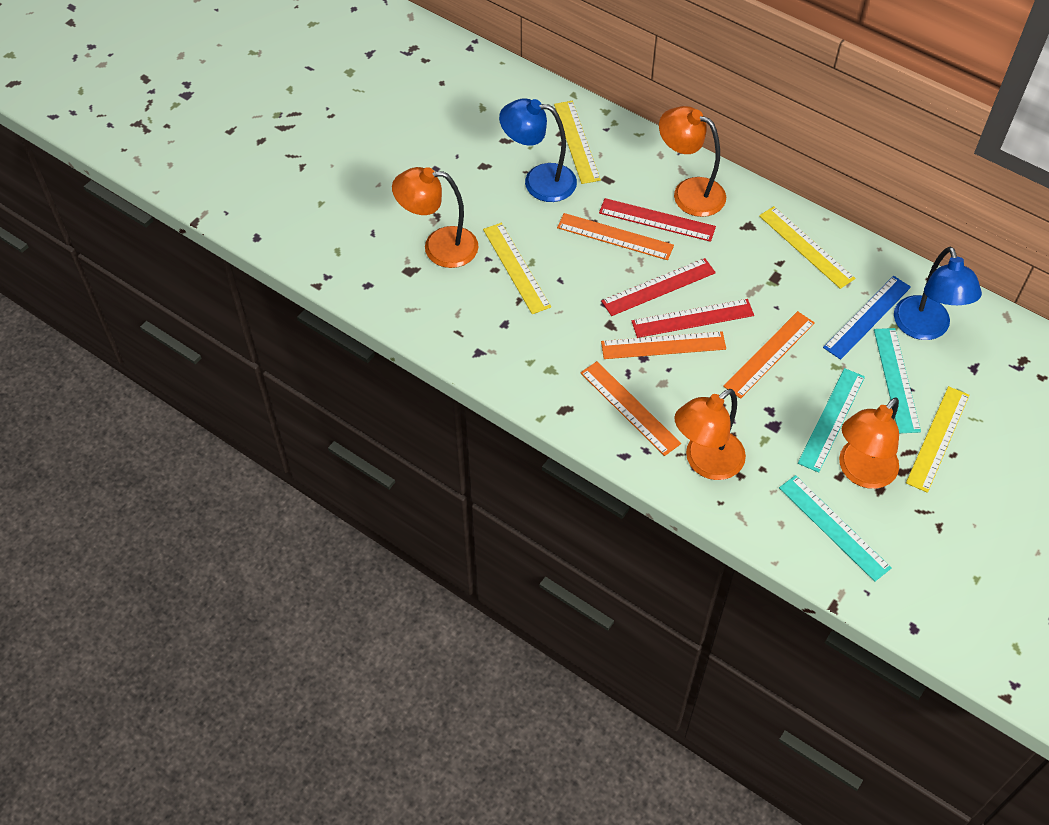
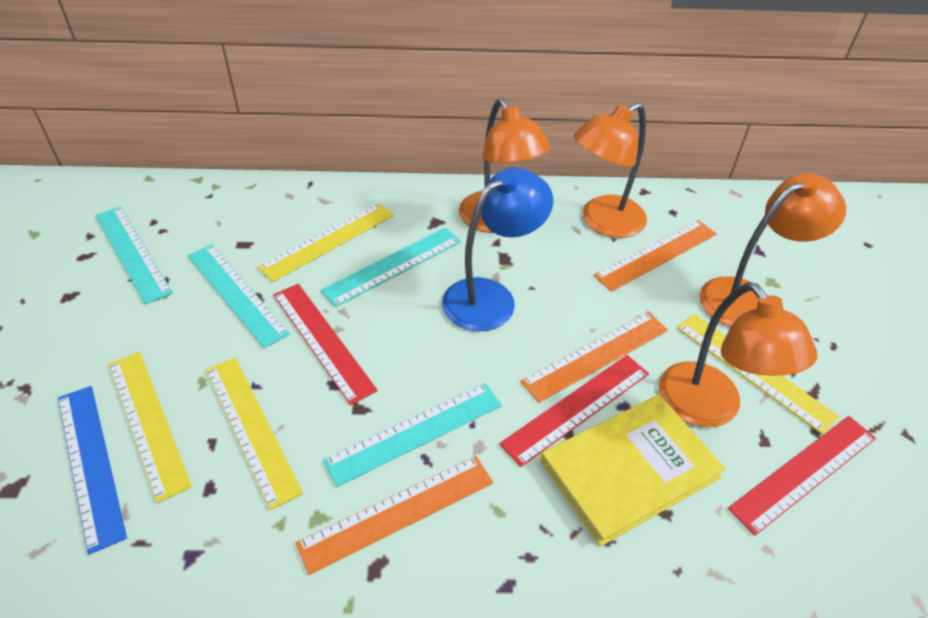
blue lamp: 2 -> 1
orange ruler: 4 -> 3
turquoise ruler: 3 -> 4
yellow book: 0 -> 1

